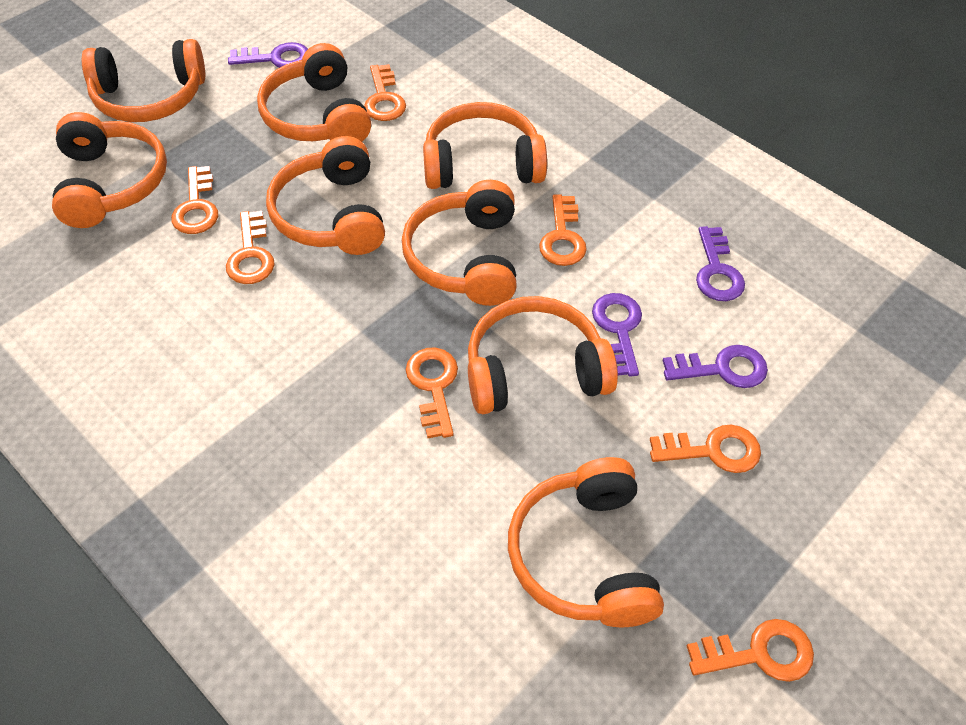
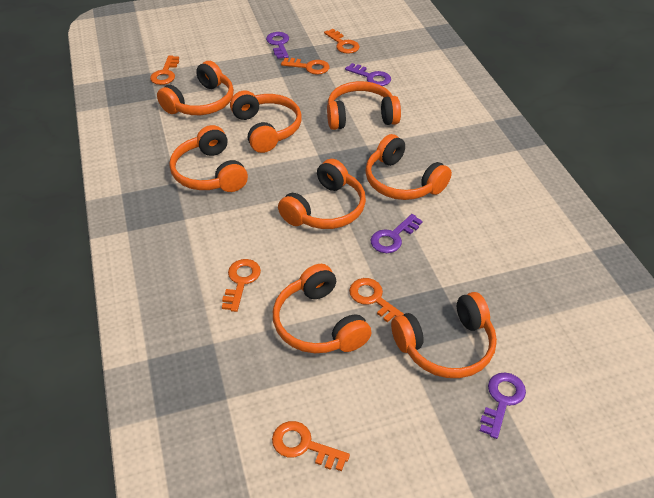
orange key: 7 -> 6

